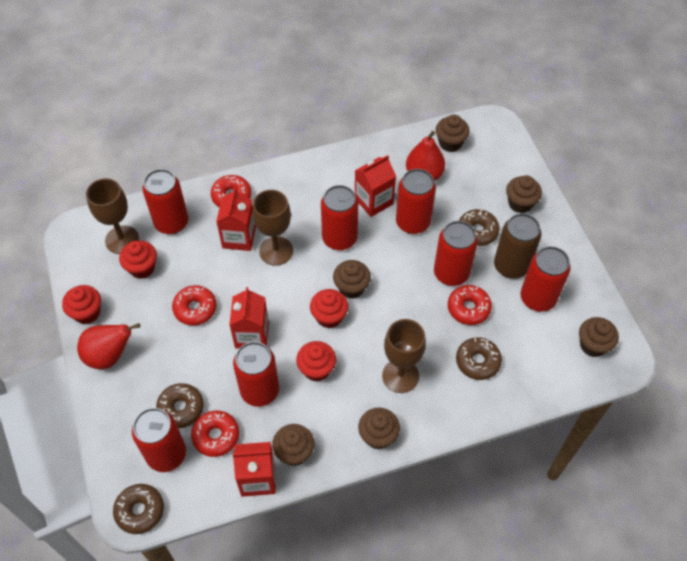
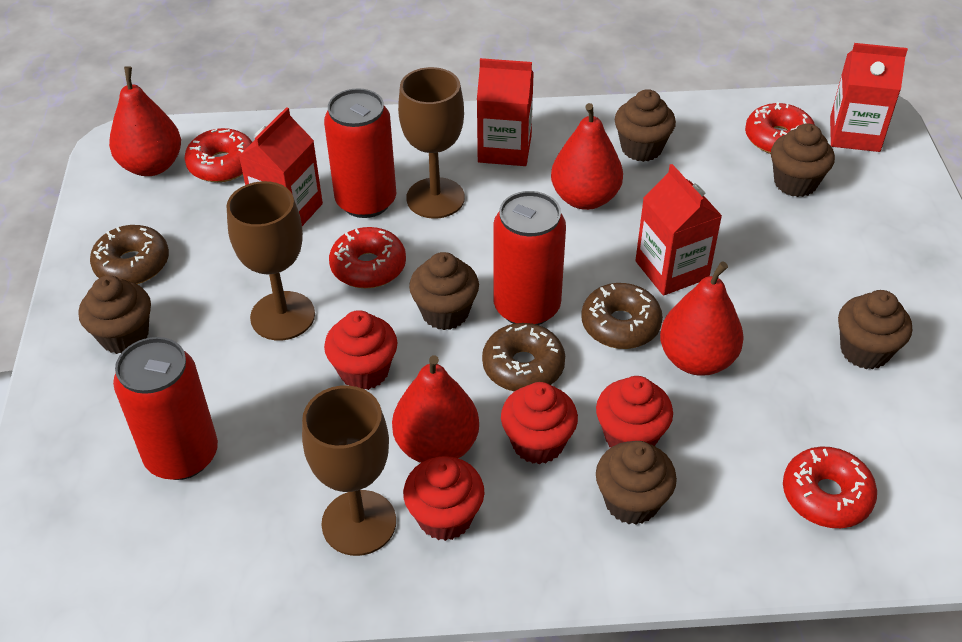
brown can: 1 -> 0
brown donut: 4 -> 3
red can: 7 -> 3
red pear: 2 -> 4

